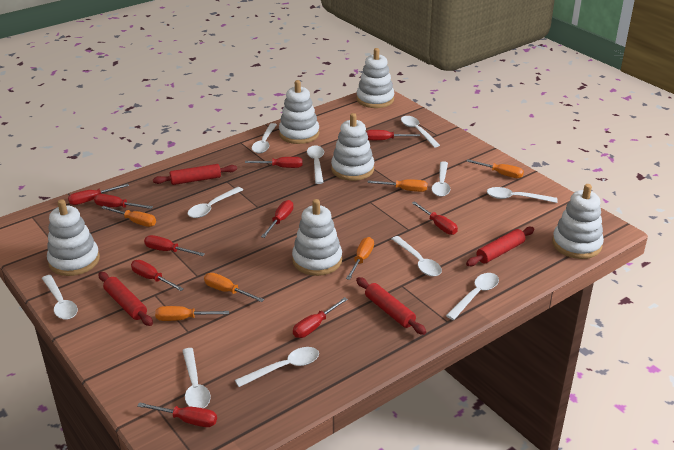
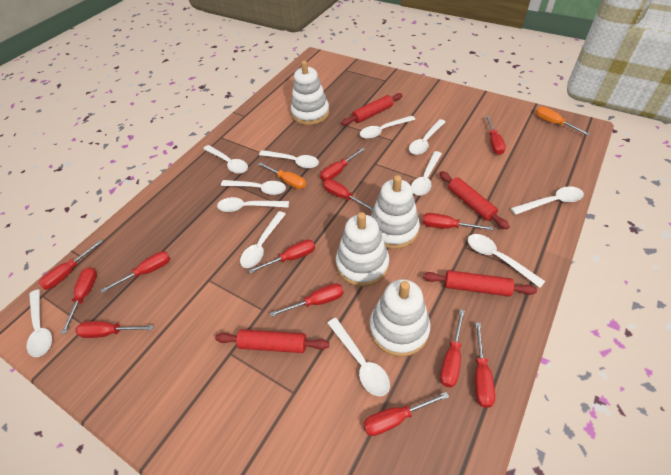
orange screwdriver: 6 -> 2
red screwdriver: 10 -> 13
white spoon: 11 -> 12
white stacking toy: 6 -> 4

